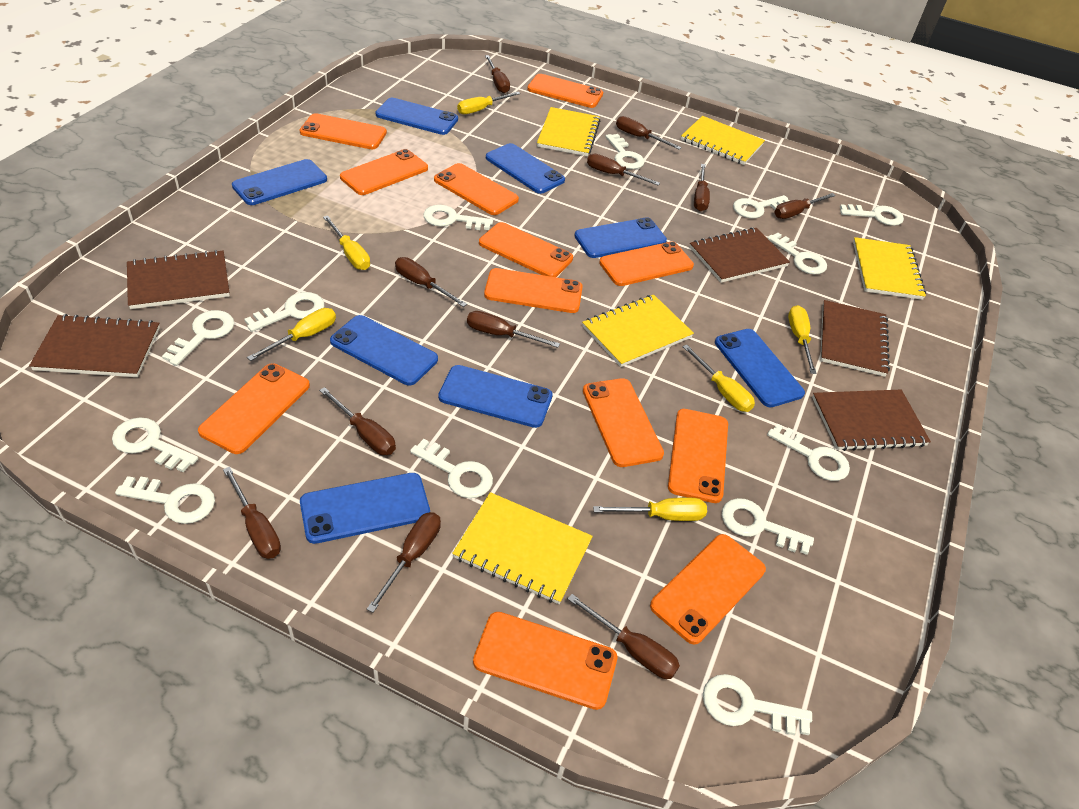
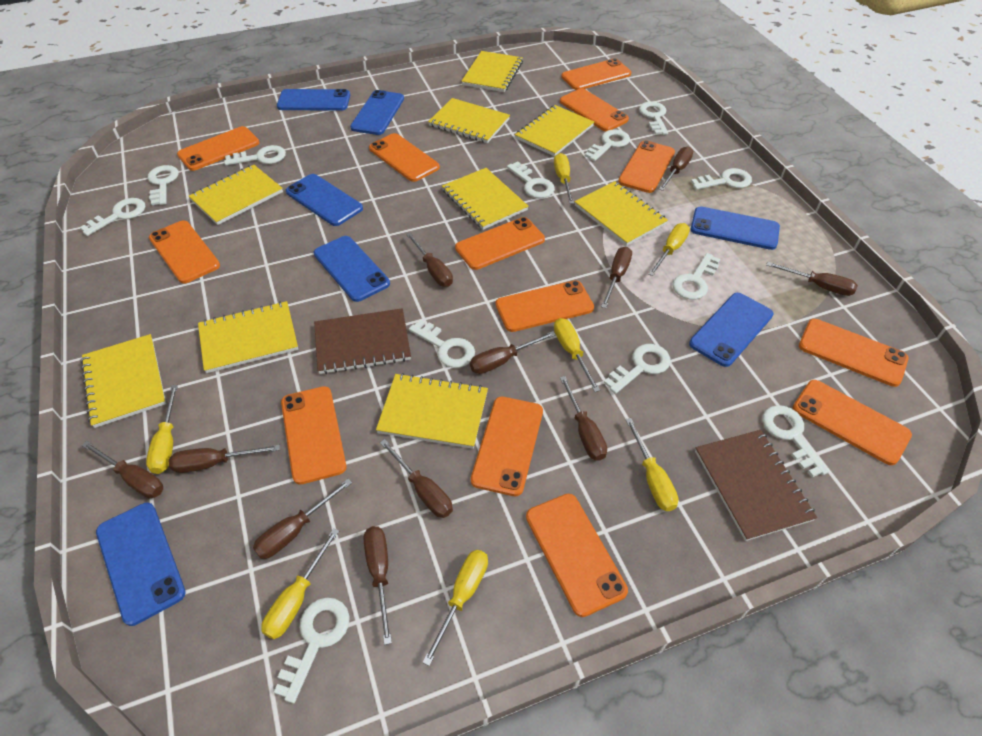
blue phone: 8 -> 7
brown notebook: 5 -> 2
orange phone: 12 -> 13
white key: 13 -> 12
yellow notebook: 5 -> 9
yellow screwdriver: 6 -> 7

